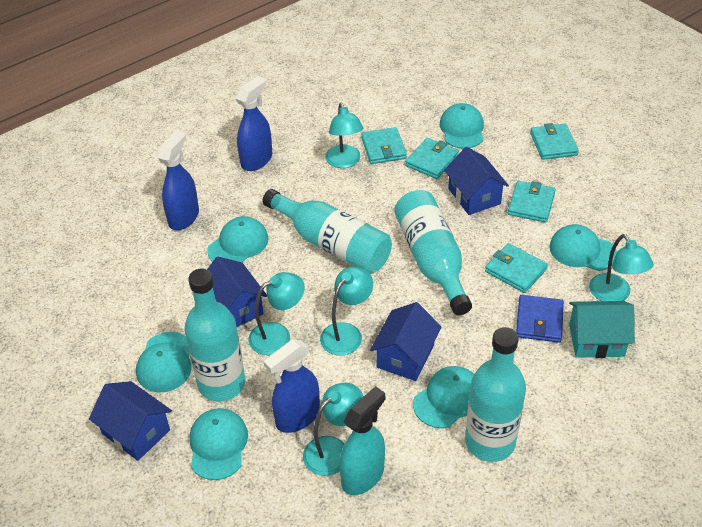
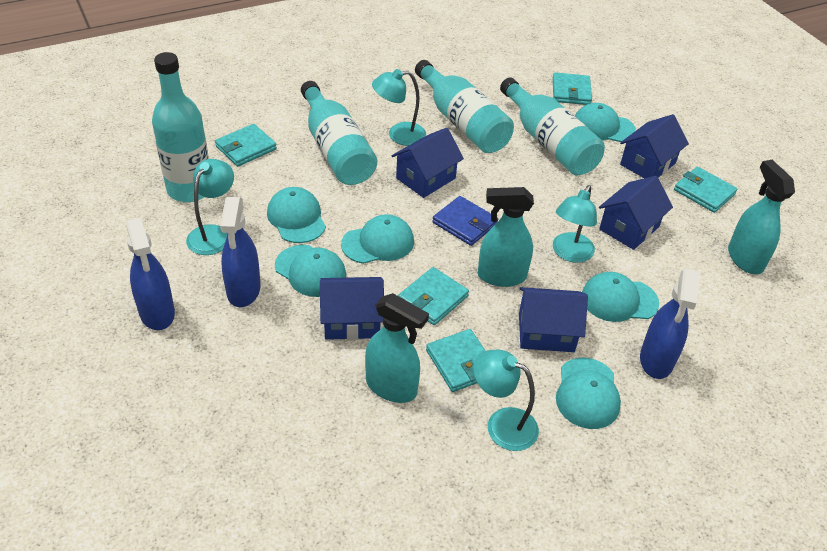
blue house: 4 -> 5
turquoise house: 1 -> 0
turquoise lamp: 5 -> 4
turquoise spray bottle: 1 -> 3

